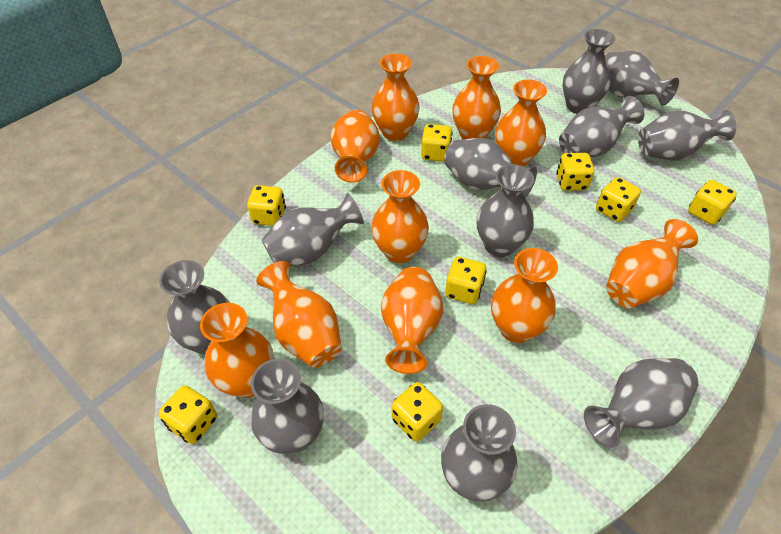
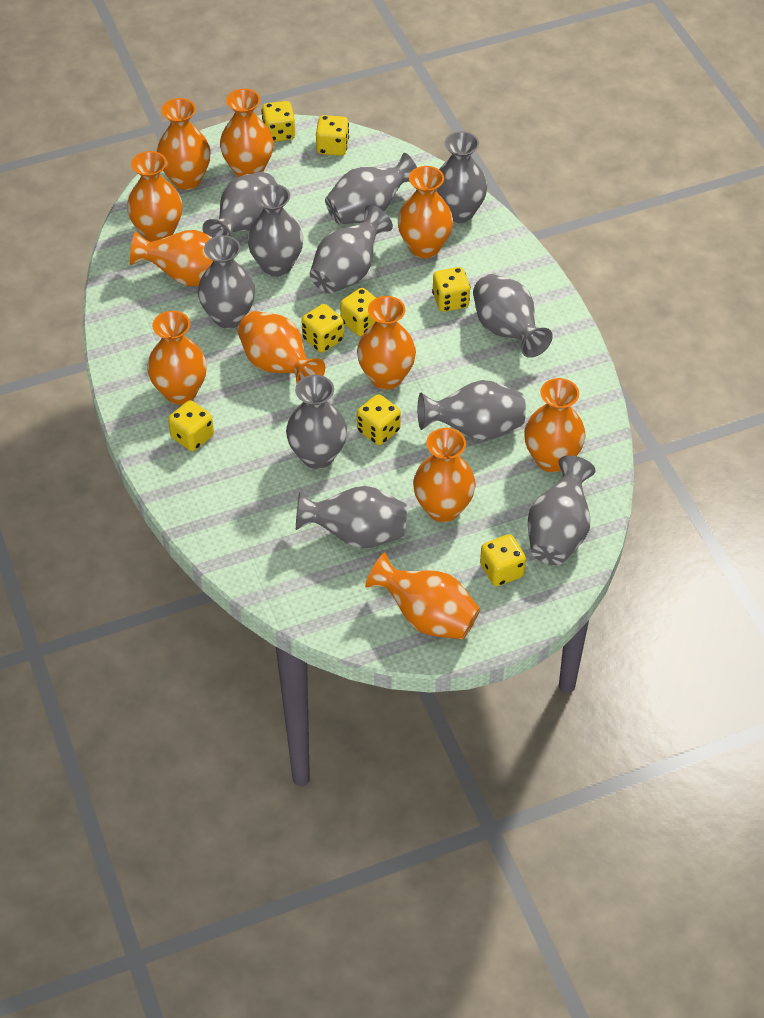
orange vase: 10 -> 11

